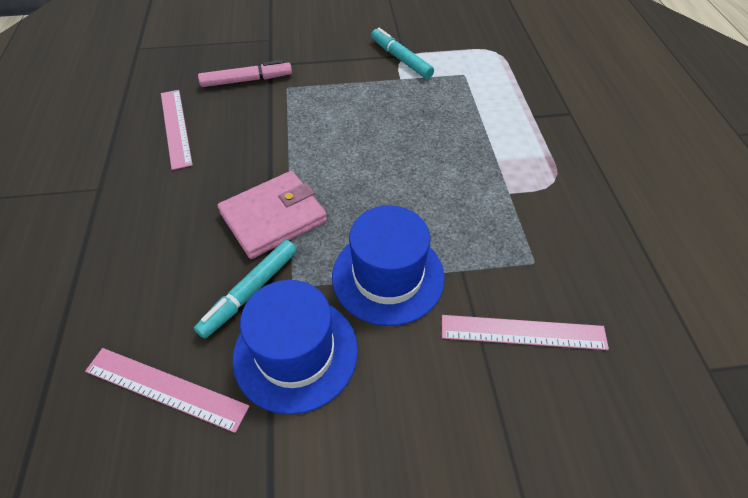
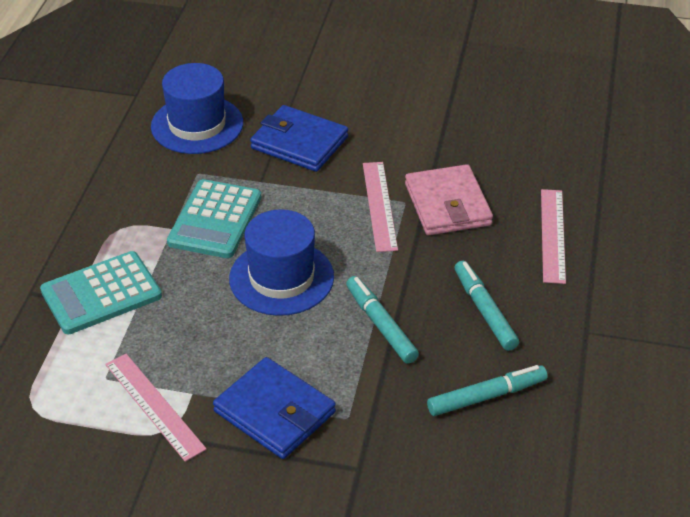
blue wallet: 0 -> 2
pink marker: 1 -> 0
turquoise calculator: 0 -> 2
turquoise marker: 2 -> 3

